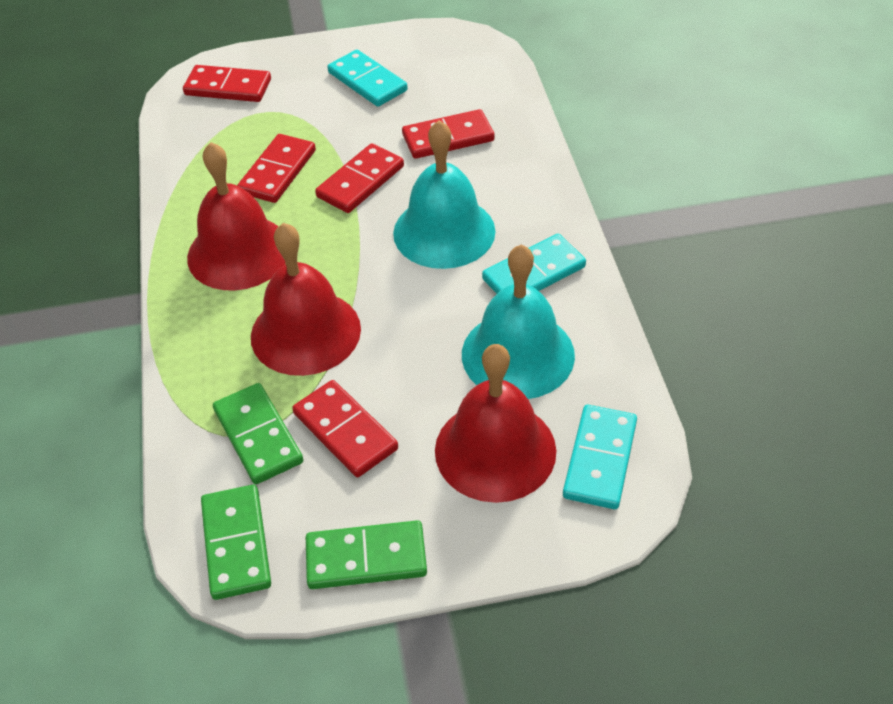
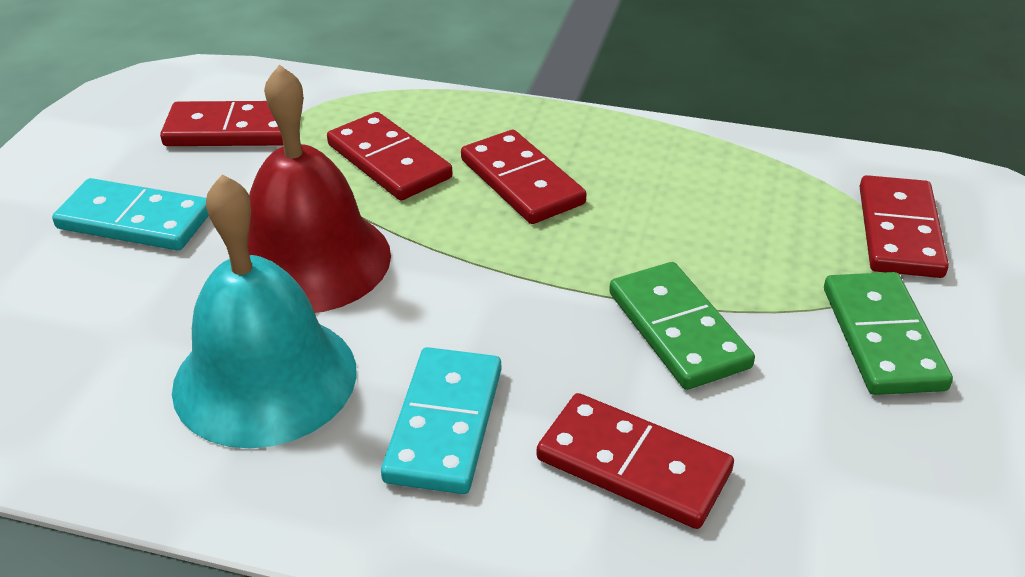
green domino: 3 -> 2
red bell: 3 -> 1
turquoise bell: 2 -> 1
turquoise domino: 3 -> 2

